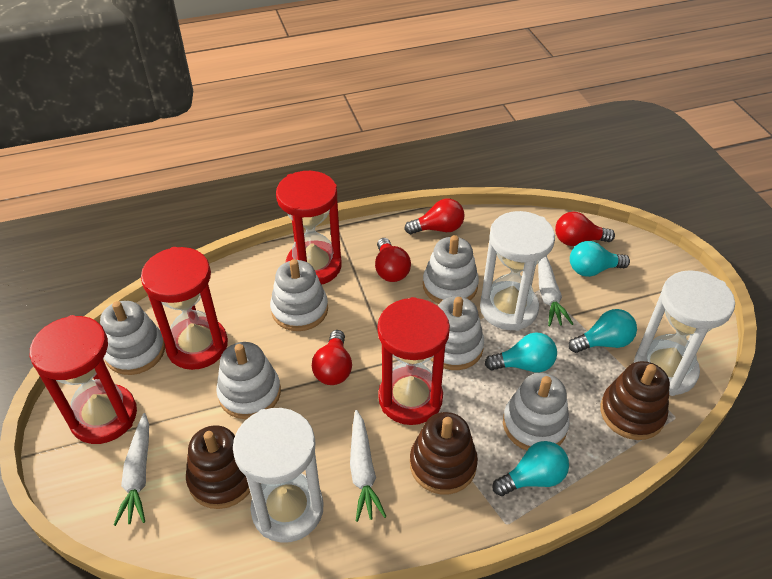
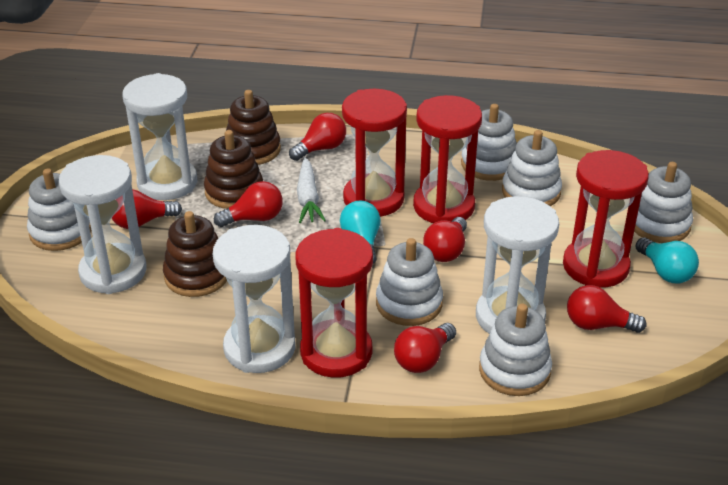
red light bulb: 4 -> 6
turquoise light bulb: 4 -> 2
white carrot: 3 -> 1
white hourglass: 3 -> 4

